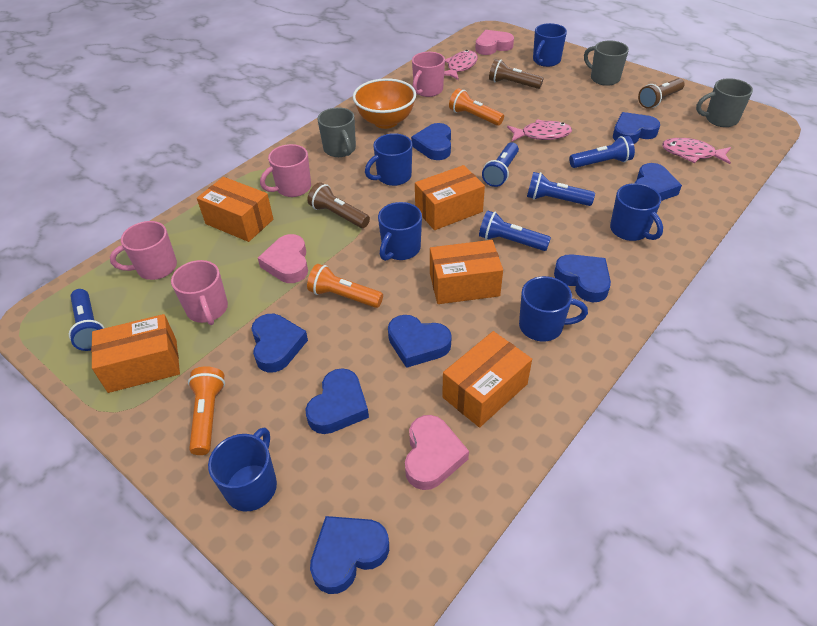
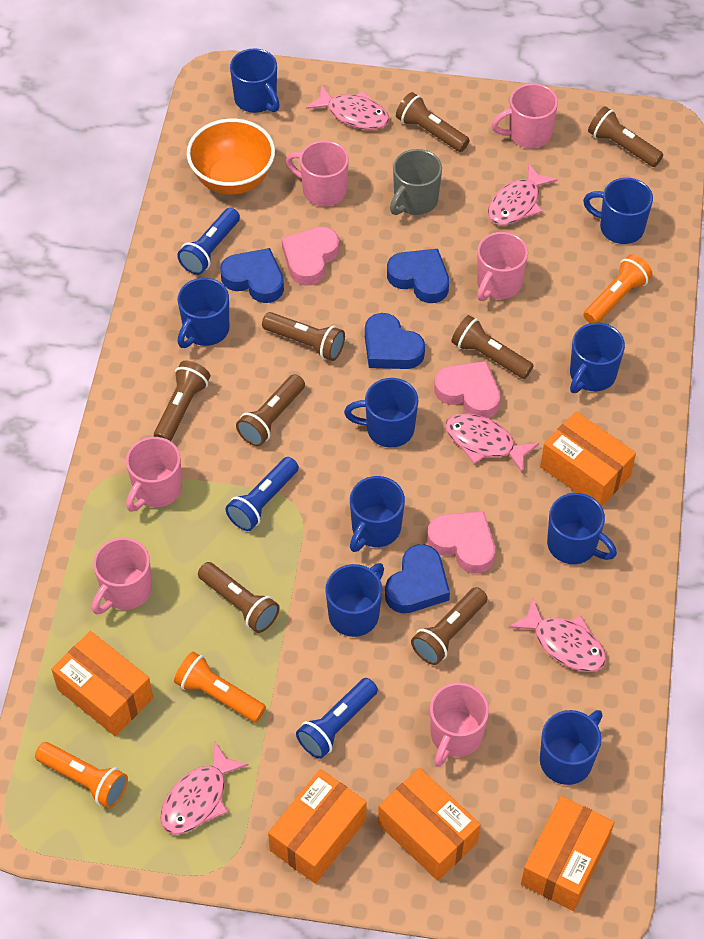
blue flashlight: 5 -> 3
blue heart: 8 -> 4
blue mug: 6 -> 9
brown flashlight: 3 -> 8
grey mug: 3 -> 1
pink fish: 3 -> 5
pink mug: 4 -> 6

